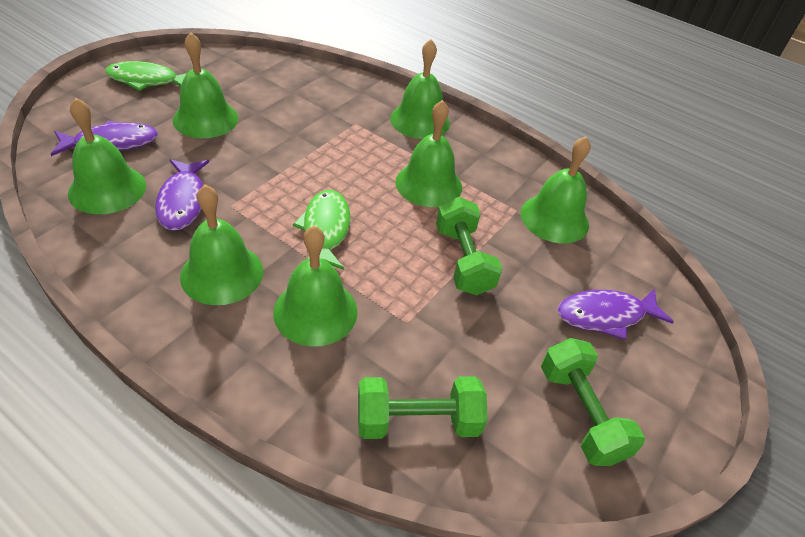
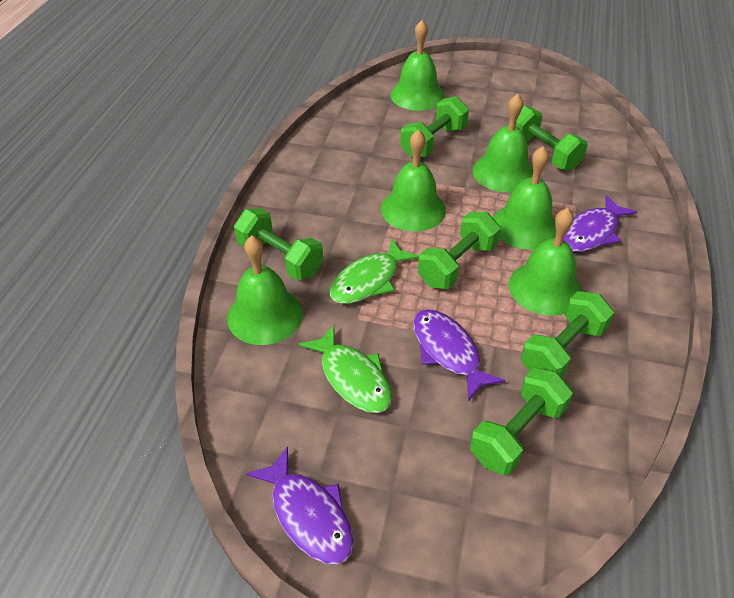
green bell: 7 -> 6
green dumbbell: 3 -> 6

